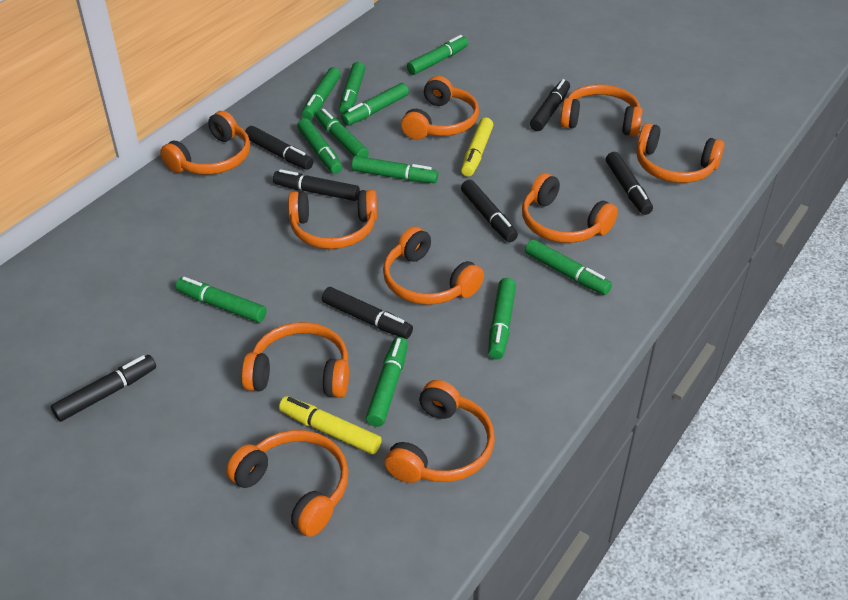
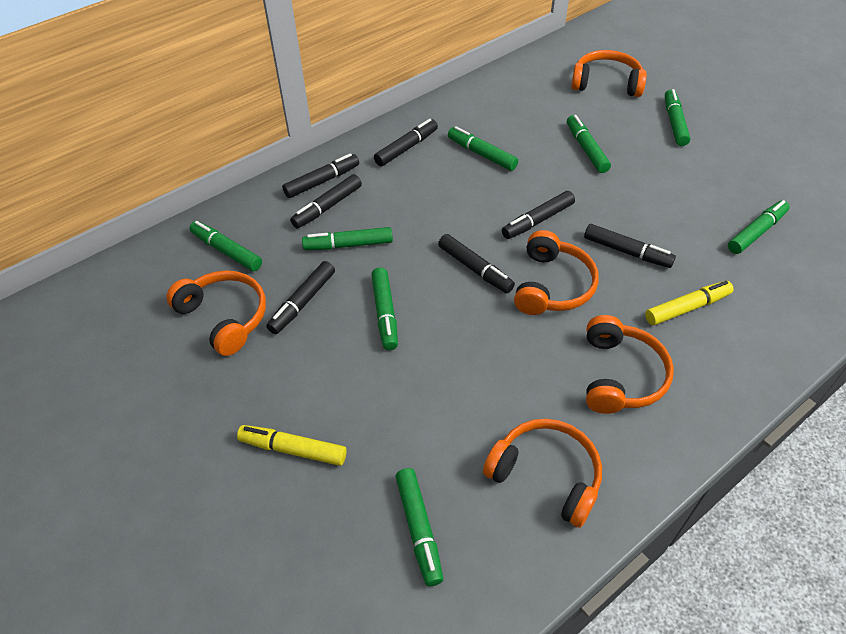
green marker: 11 -> 8
orange headphones: 10 -> 5

